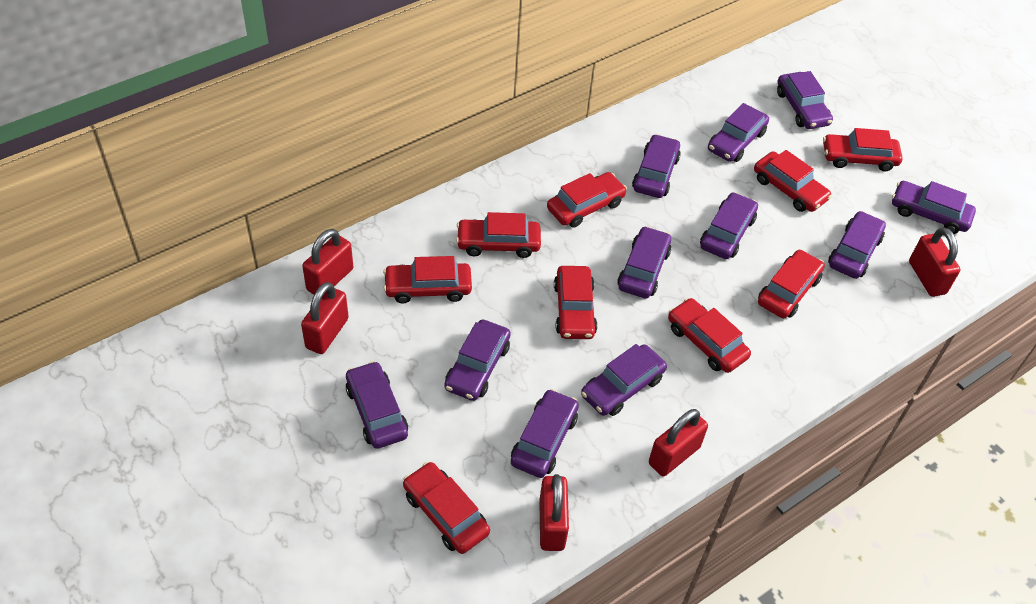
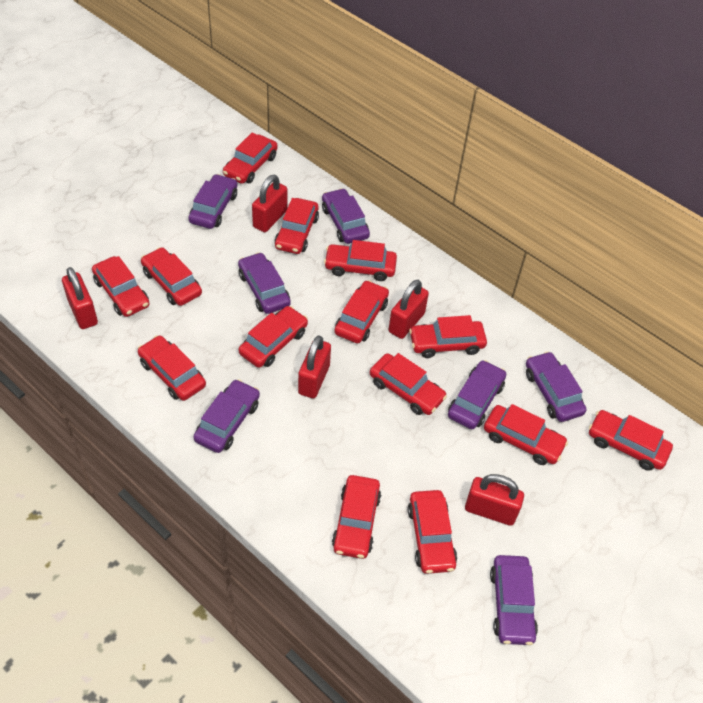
purple car: 11 -> 7
red car: 9 -> 14

